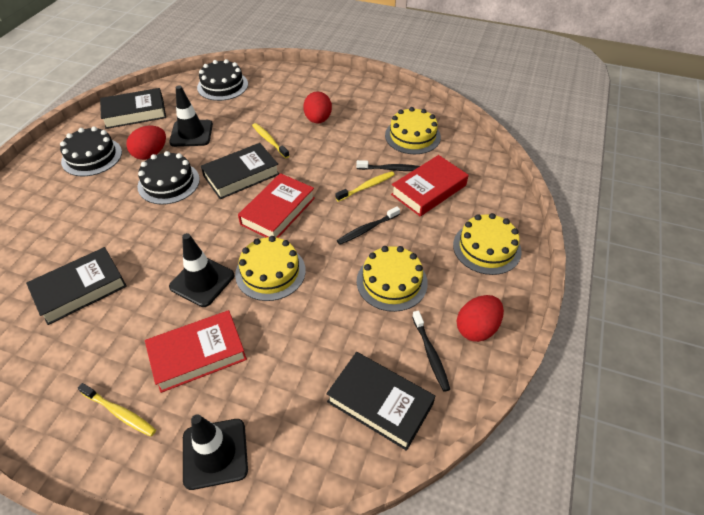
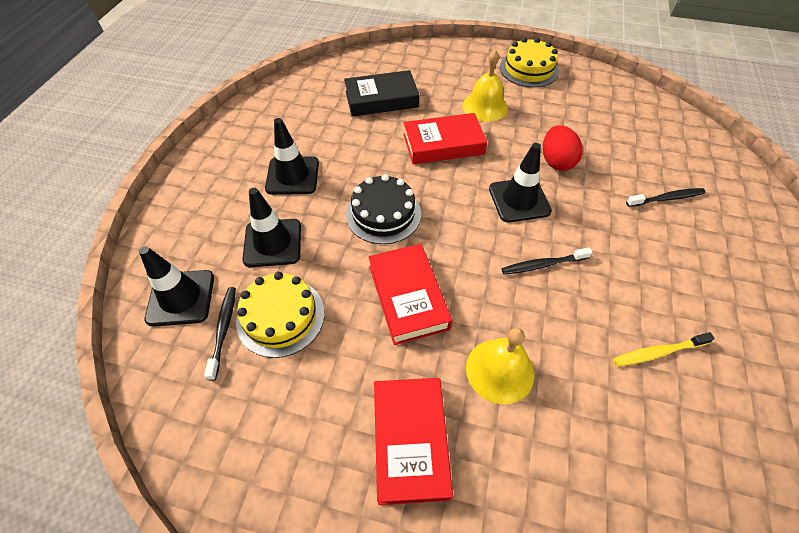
black book: 4 -> 1
black cake: 3 -> 1
black traffic cone: 3 -> 4
red egg: 3 -> 1
yellow bell: 0 -> 2
yellow cake: 4 -> 2
yellow toothbrush: 3 -> 1

